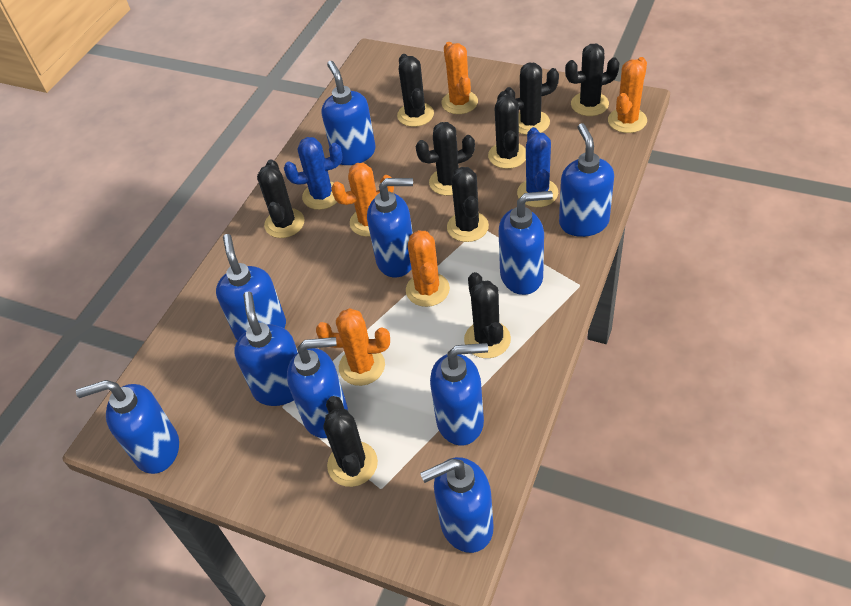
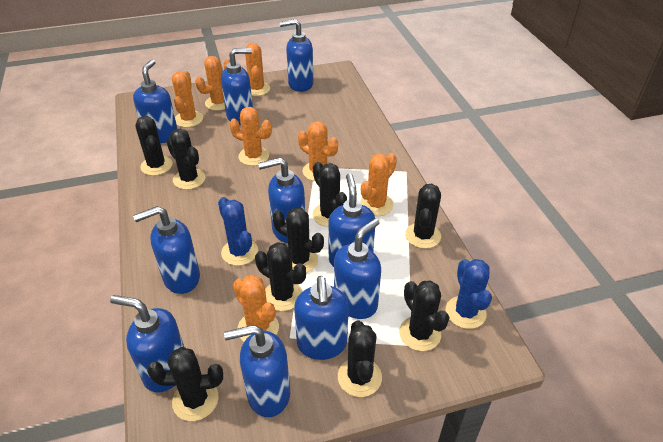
orange cactus: 5 -> 7

